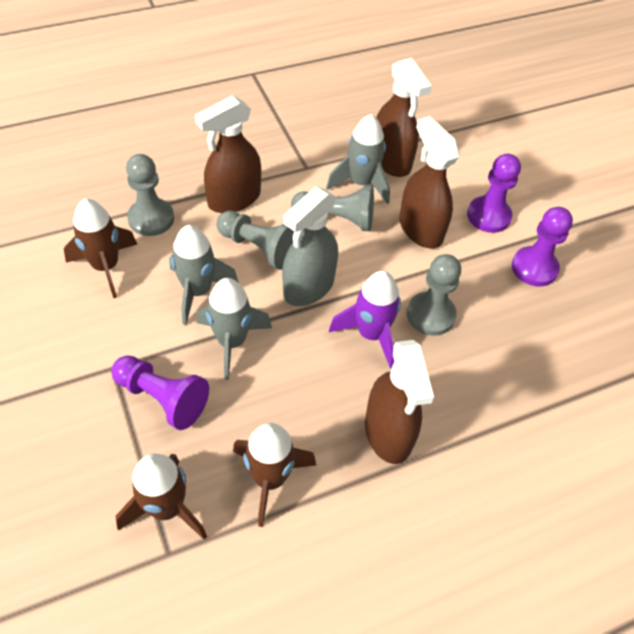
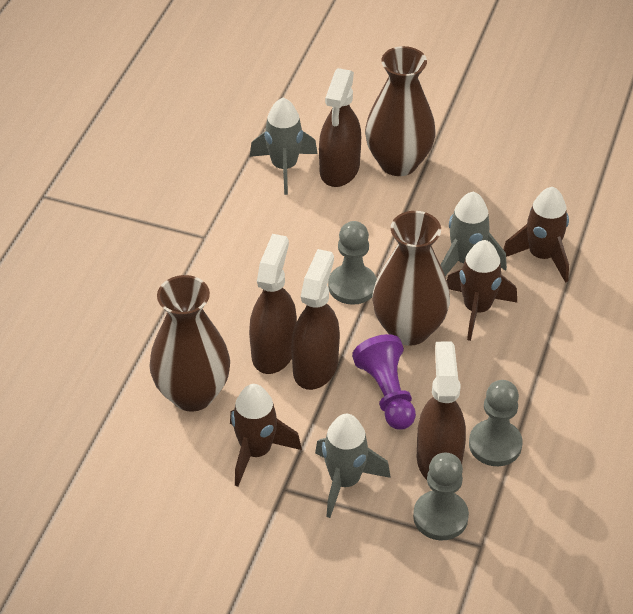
brown vase: 0 -> 3
grey pawn: 4 -> 3
grey spray bottle: 1 -> 0
purple pawn: 3 -> 1
purple rocket: 1 -> 0

